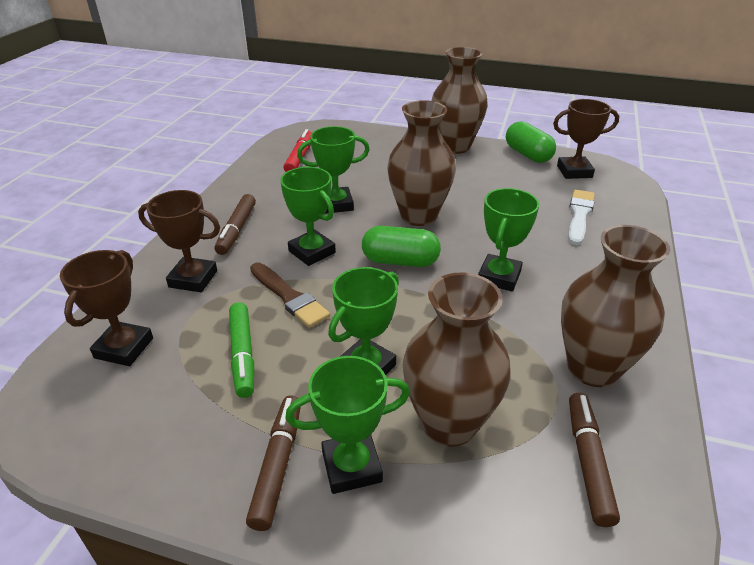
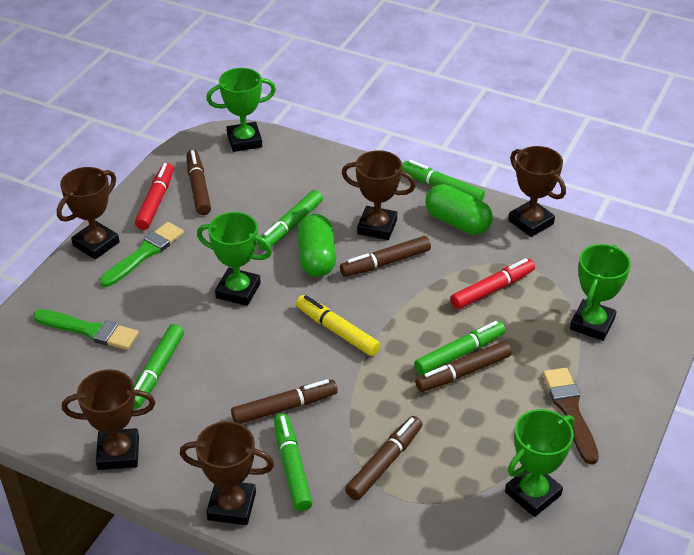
brown marker: 3 -> 5
brown trophy: 3 -> 5
brown vase: 4 -> 0
green brush: 0 -> 2
green marker: 1 -> 5
green trophy: 5 -> 4
red marker: 1 -> 2
white brush: 1 -> 0
yellow marker: 0 -> 1

